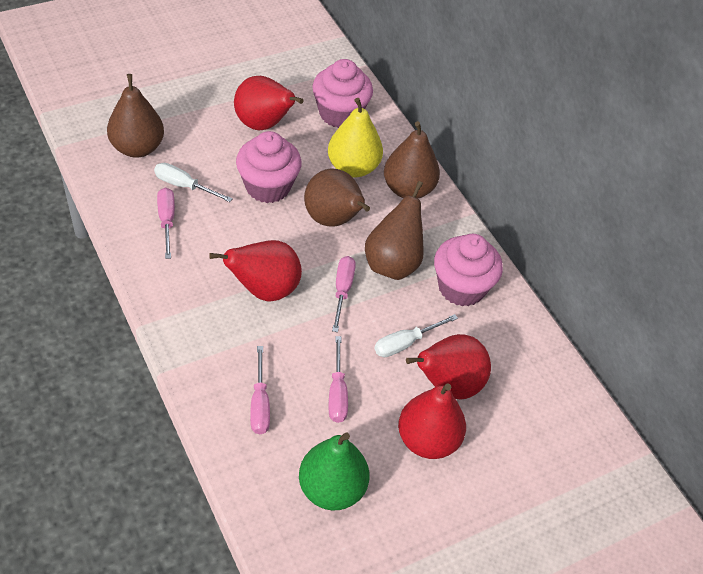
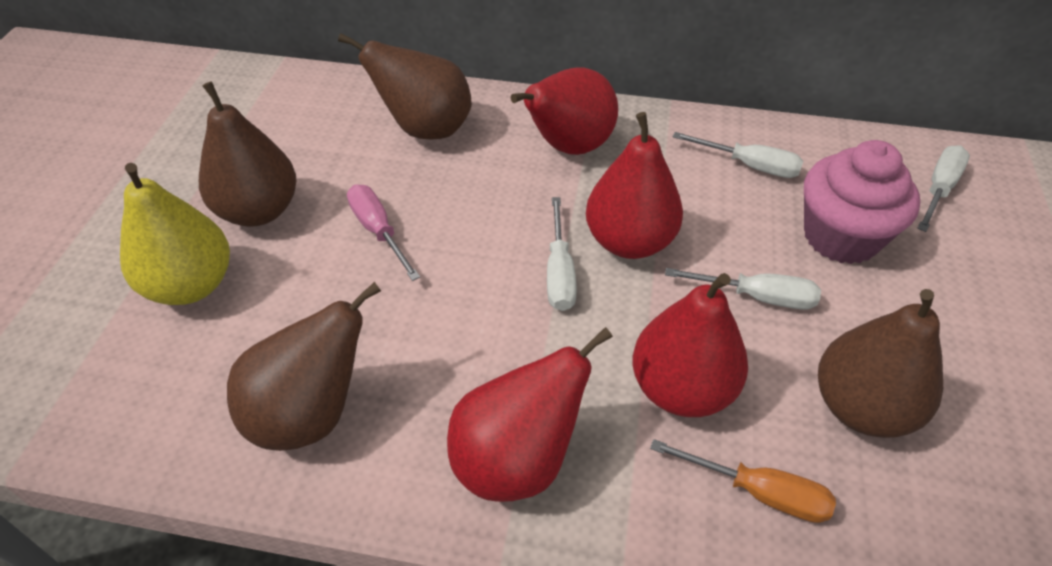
green pear: 1 -> 0
orange screwdriver: 0 -> 1
pink cupcake: 3 -> 1
pink screwdriver: 4 -> 1
white screwdriver: 2 -> 4

